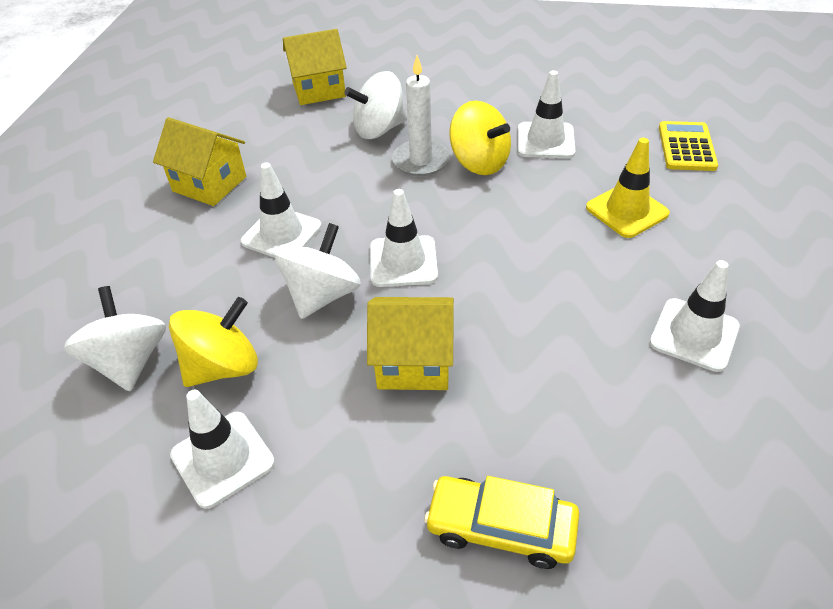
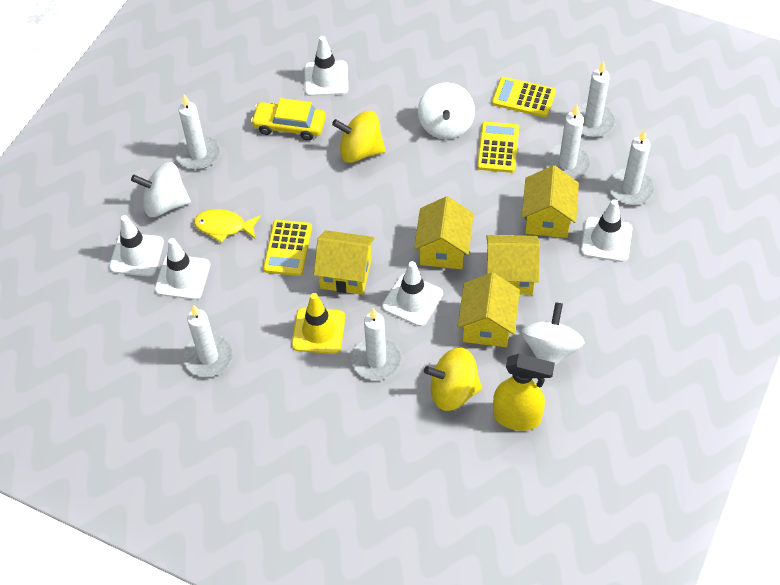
white candle: 1 -> 6
yellow calculator: 1 -> 3
yellow fish: 0 -> 1
yellow house: 3 -> 5
yellow spray bottle: 0 -> 1

